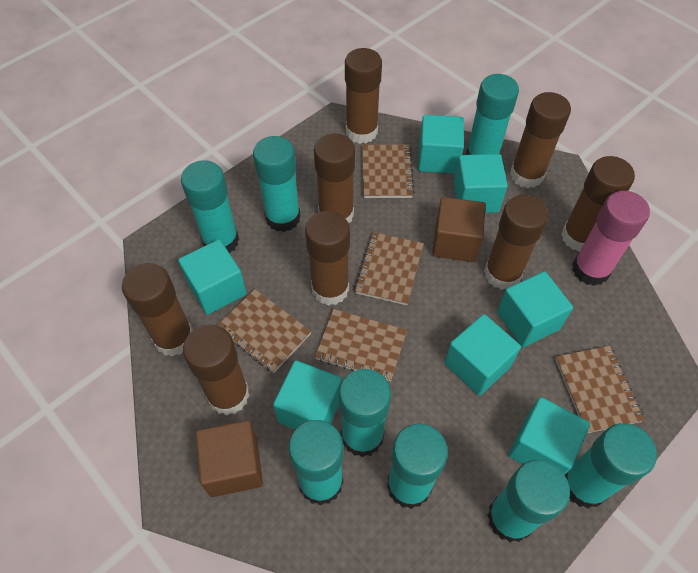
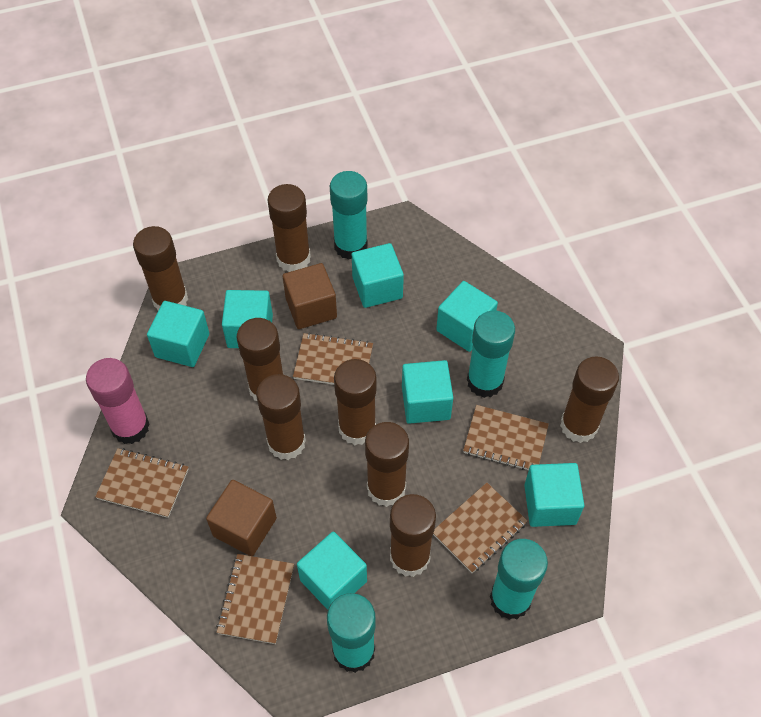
turquoise glue stick: 8 -> 4

